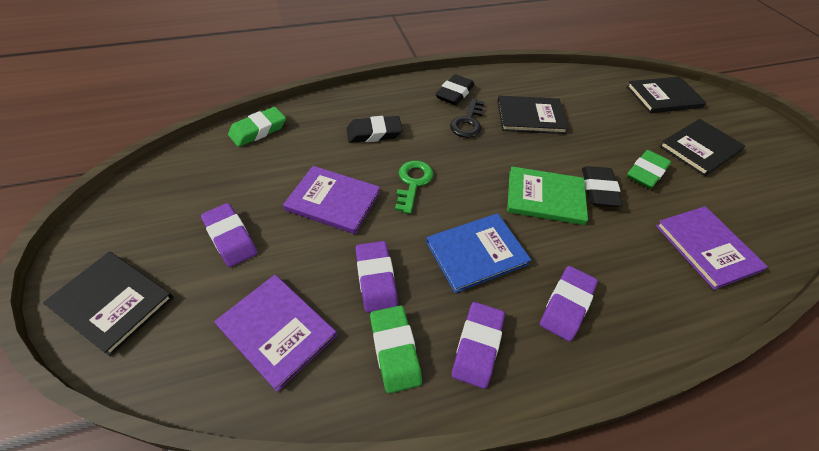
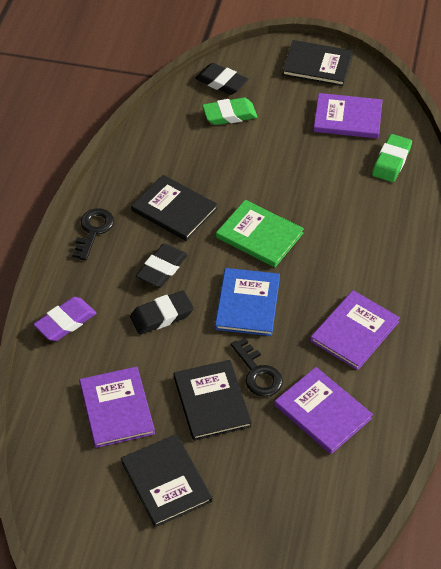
black key: 1 -> 2
green eraser: 3 -> 2
green key: 1 -> 0
purple book: 3 -> 4
purple eraser: 4 -> 1

